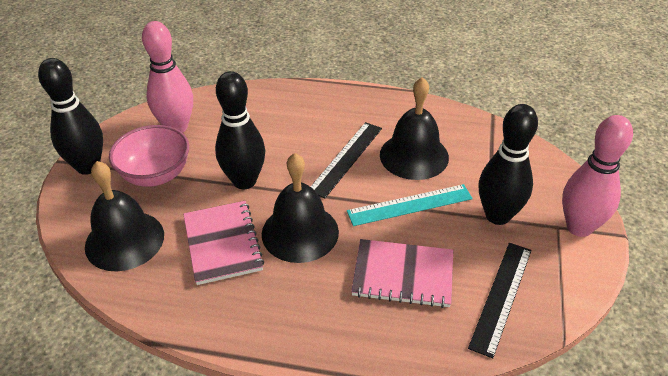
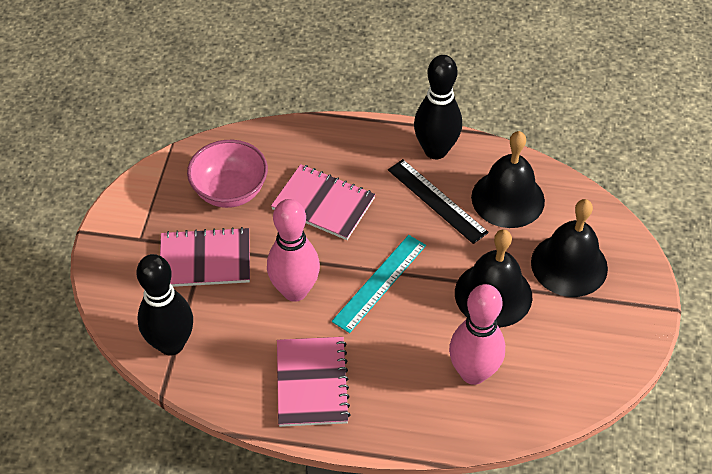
black bowling pin: 3 -> 2
black ruler: 2 -> 1
pink notebook: 2 -> 3

